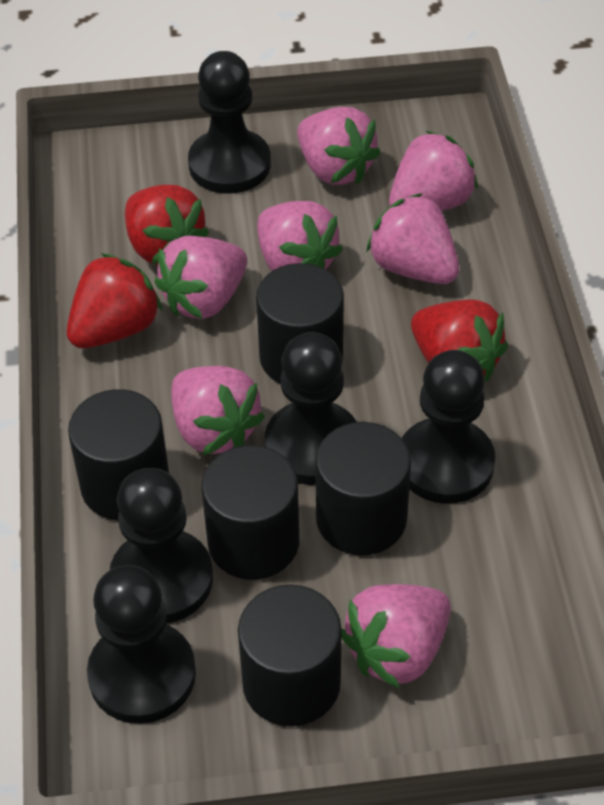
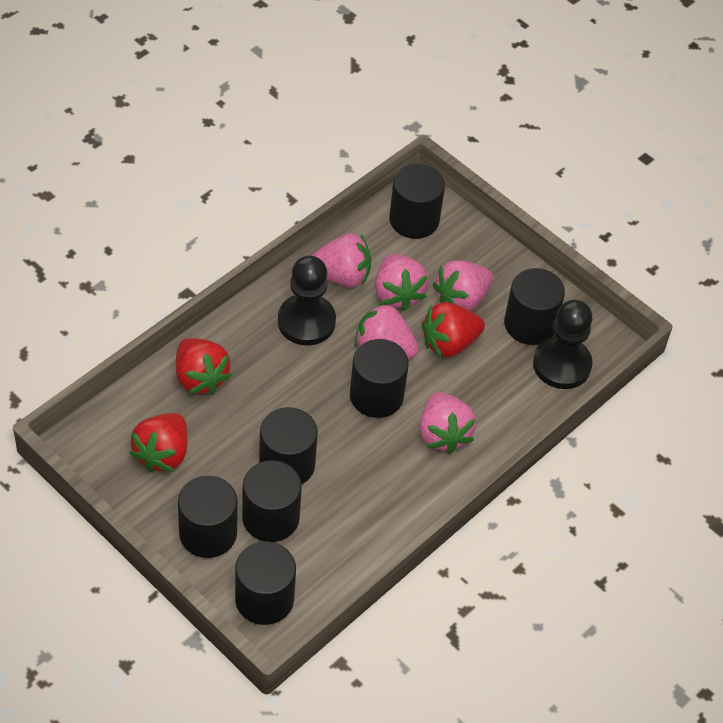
black cylinder: 5 -> 7
black pawn: 5 -> 2
pink strawberry: 7 -> 5

